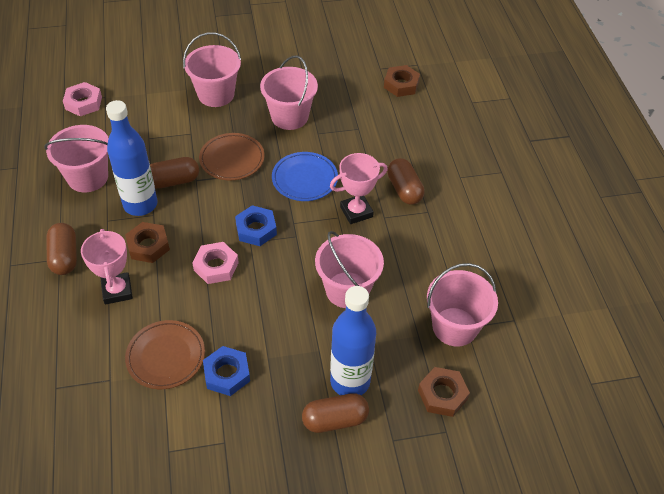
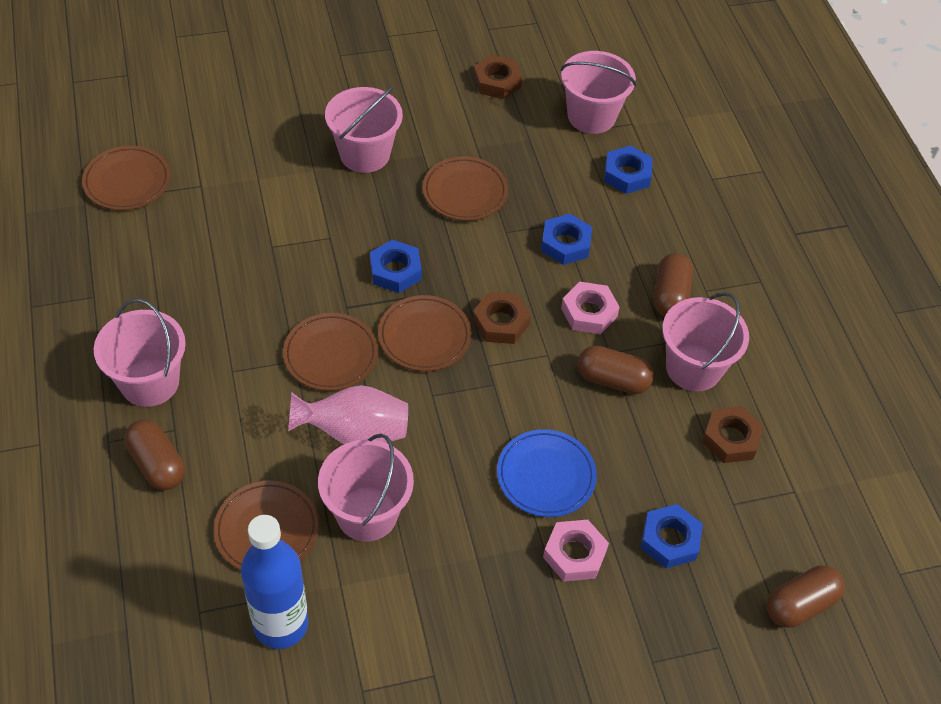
blue bottle: 2 -> 1
blue nut: 2 -> 4
brown plate: 2 -> 5
pink trophy: 2 -> 0
pink vase: 0 -> 1

